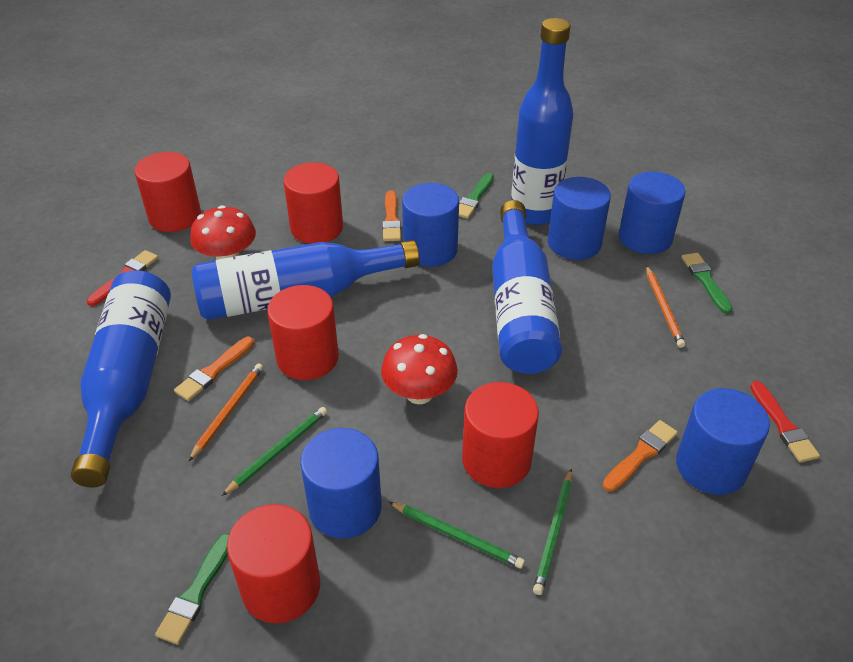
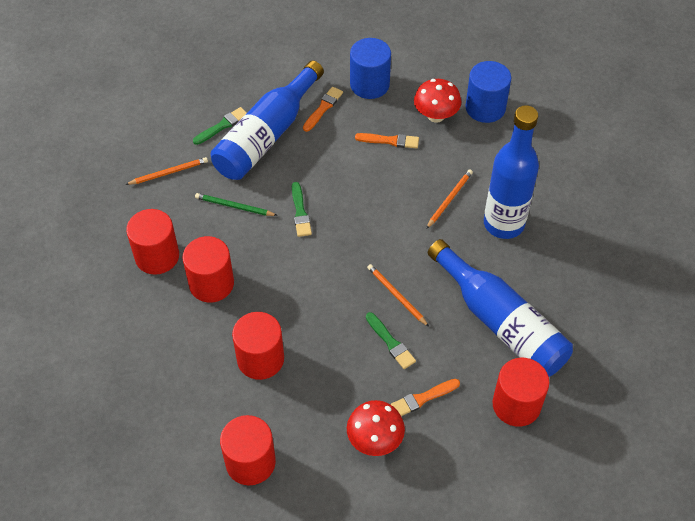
blue bottle: 4 -> 3
blue cylinder: 5 -> 2
green pencil: 3 -> 1
orange pencil: 2 -> 3
red brush: 2 -> 0

